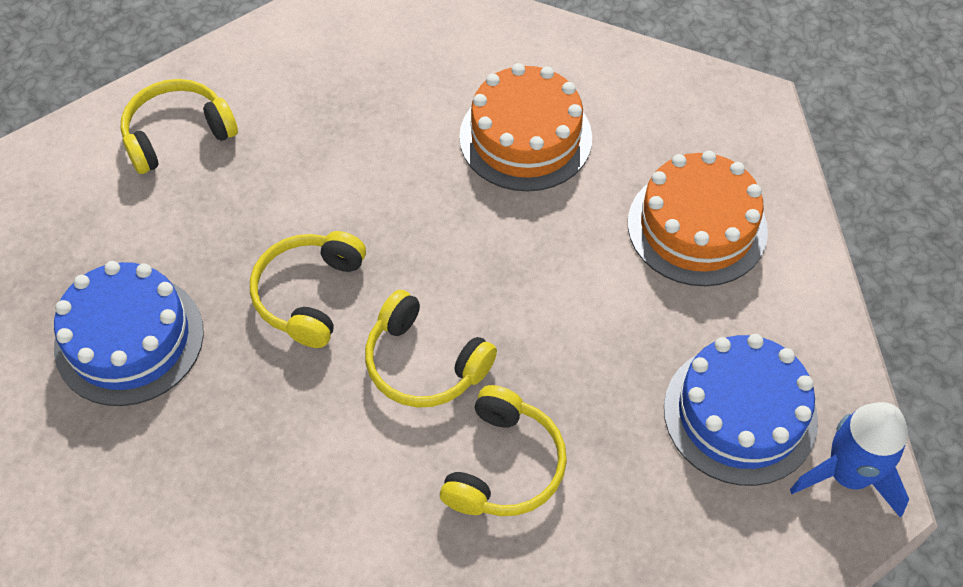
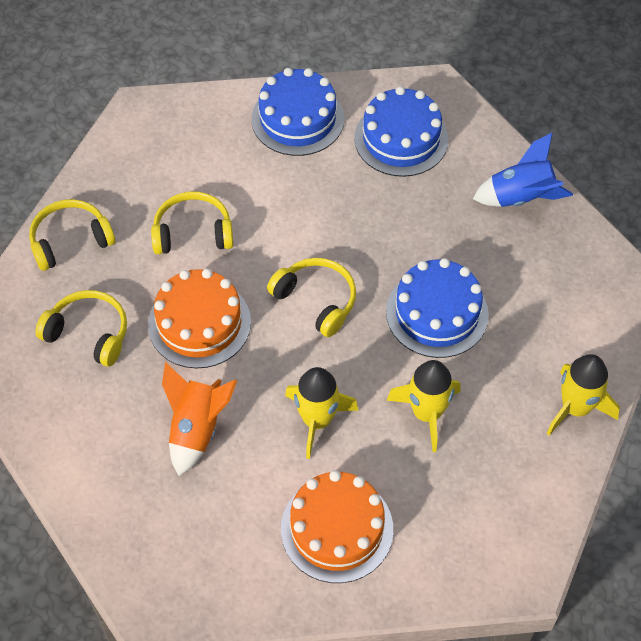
blue cake: 2 -> 3
orange rocket: 0 -> 1
yellow rocket: 0 -> 3

